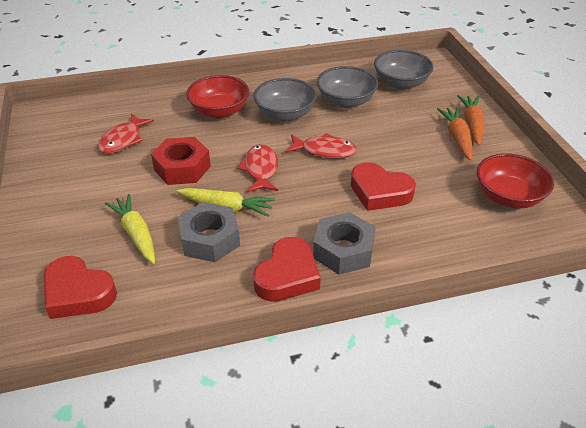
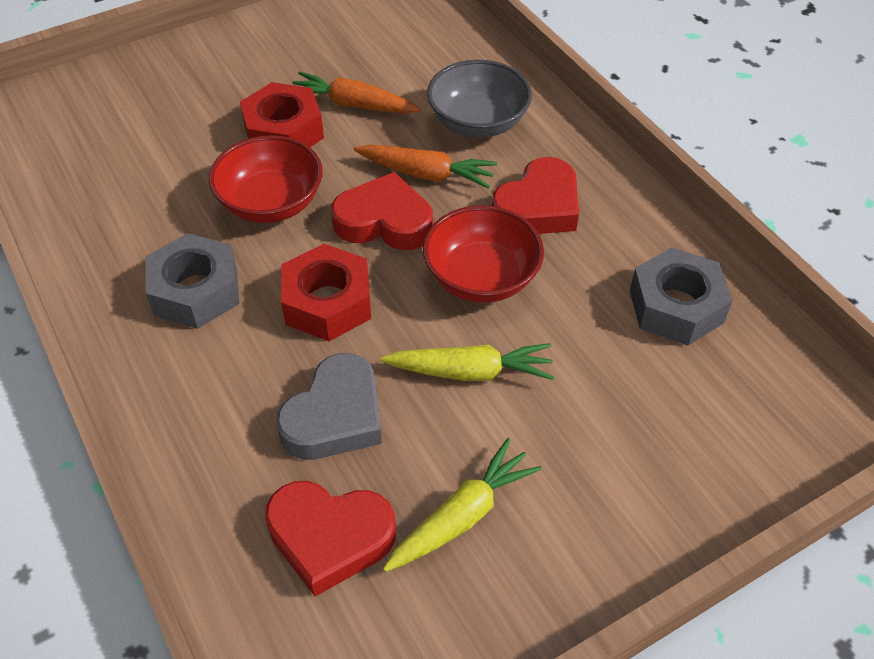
grey bowl: 3 -> 1
grey heart: 0 -> 1
red fish: 3 -> 0
red nut: 1 -> 2

